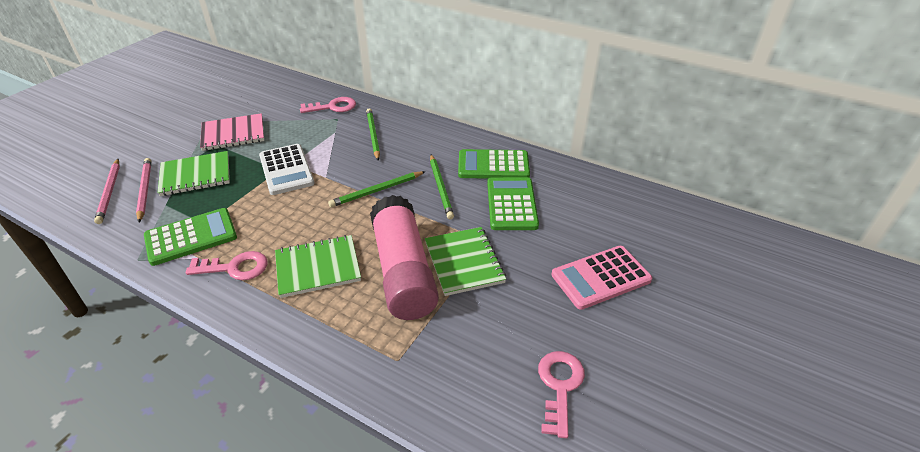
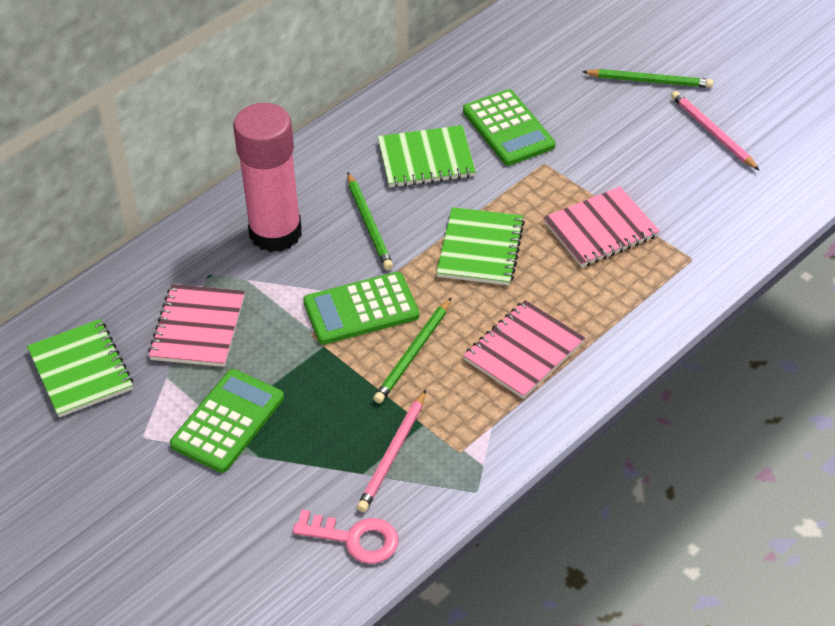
pink calculator: 1 -> 0
pink key: 3 -> 1
pink notebook: 1 -> 3
white calculator: 1 -> 0

